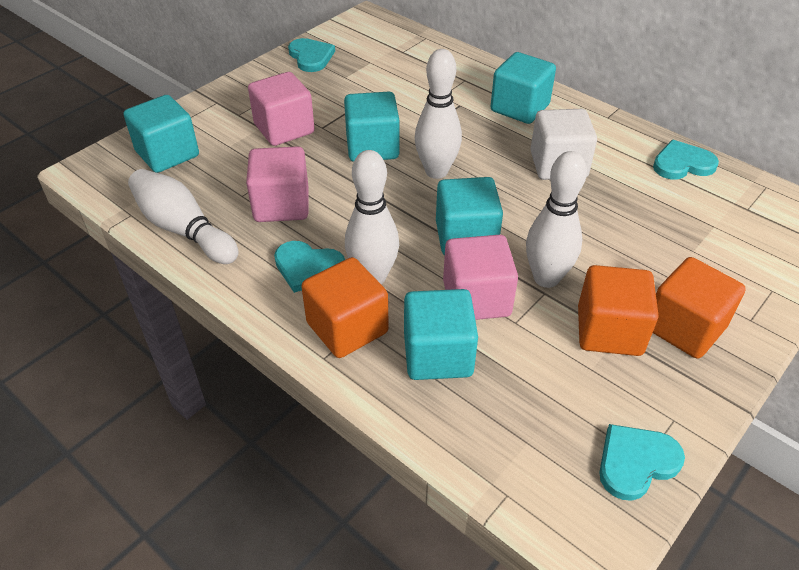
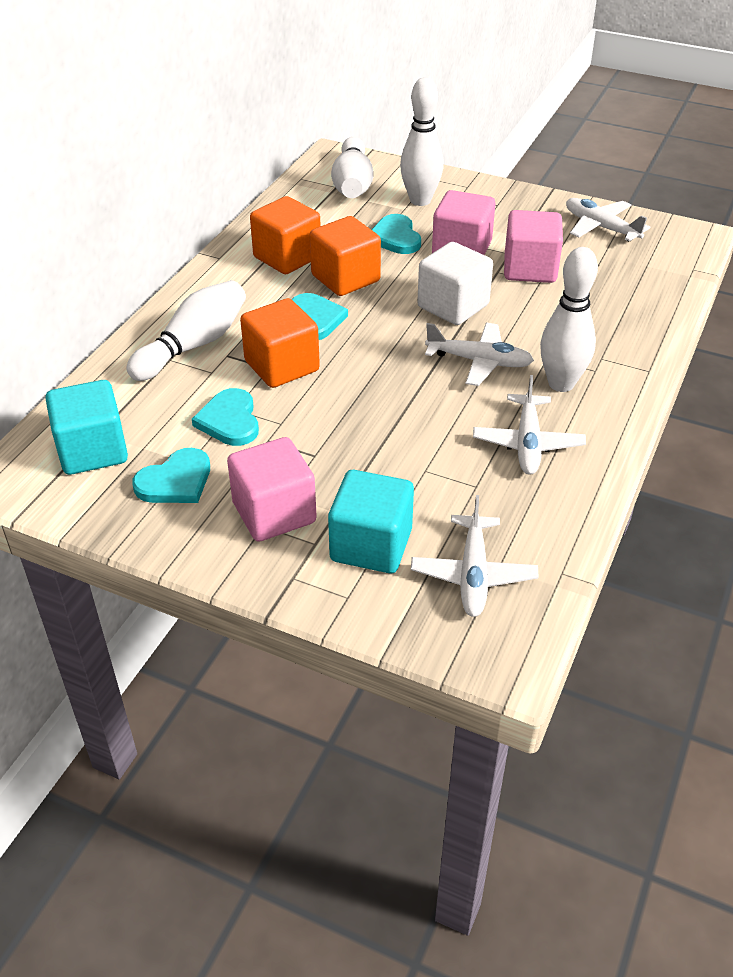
turquoise cube: 5 -> 2
white plane: 0 -> 4

